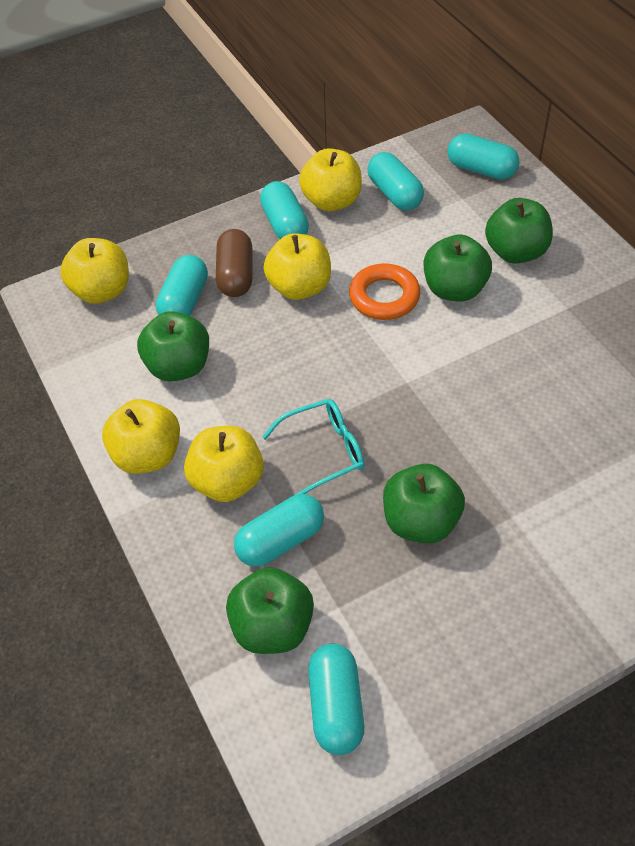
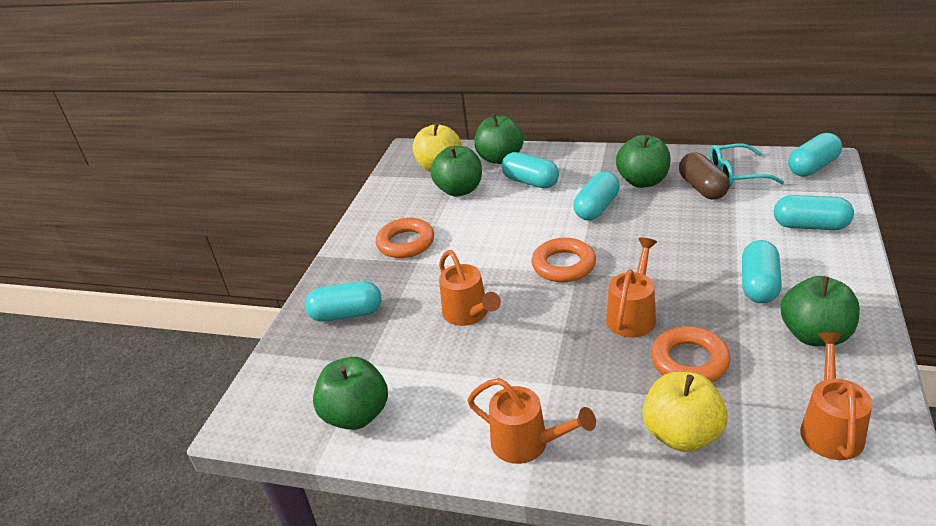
orange ring: 1 -> 3
orange watering can: 0 -> 4
yellow apple: 5 -> 2

